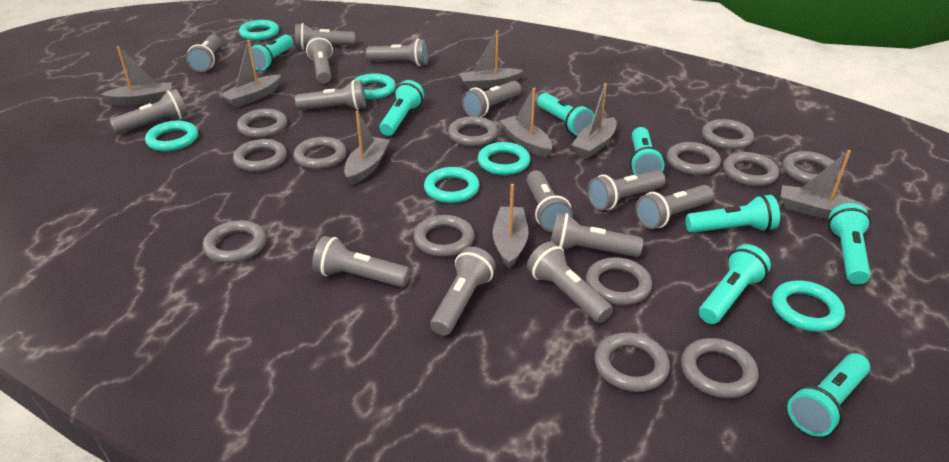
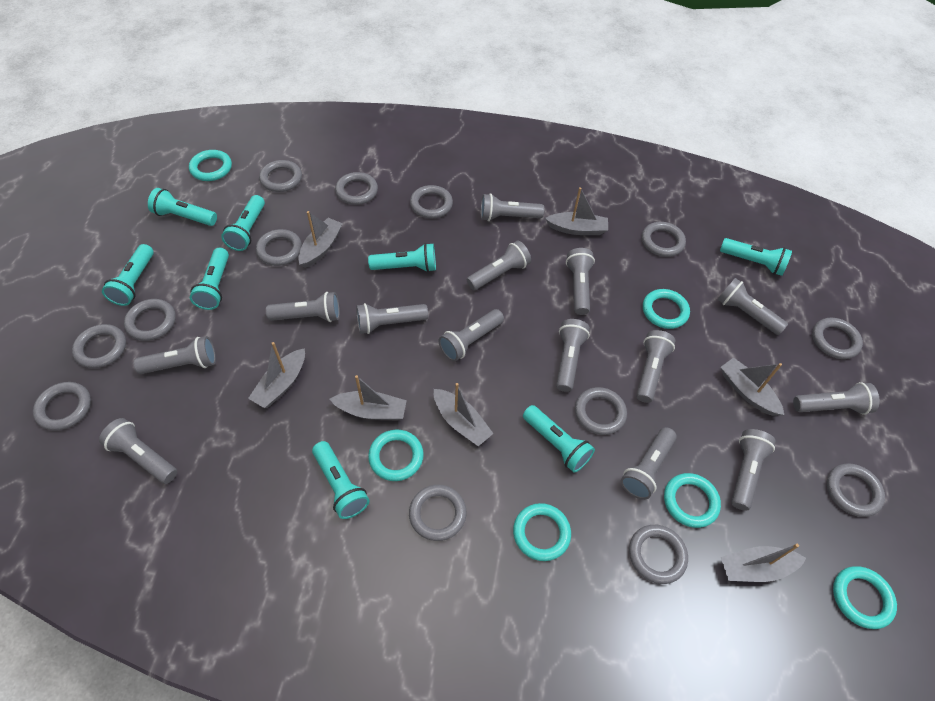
grey boat: 8 -> 7

